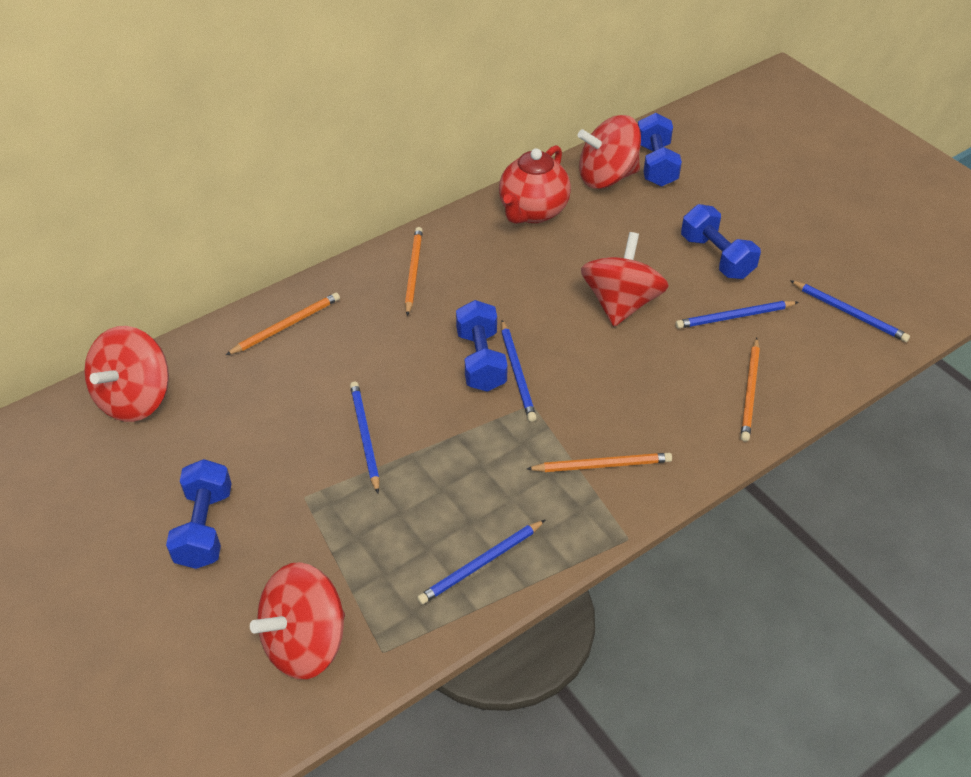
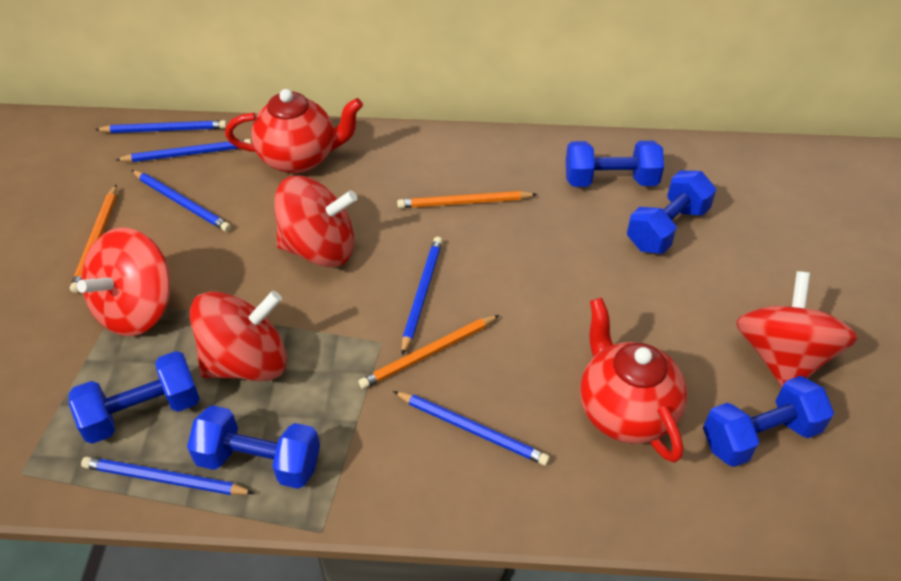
blue dumbbell: 4 -> 5
blue pencil: 5 -> 6
orange pencil: 4 -> 3
red teapot: 1 -> 2

